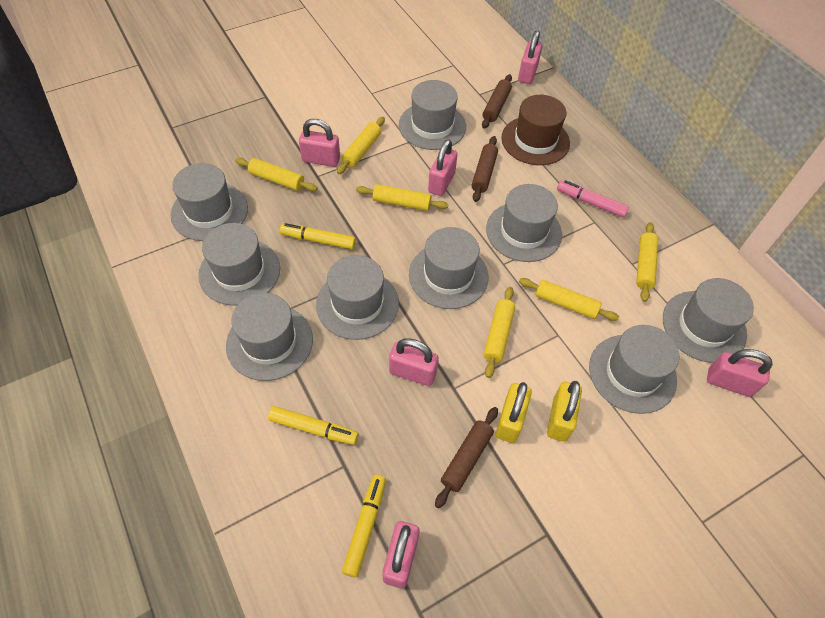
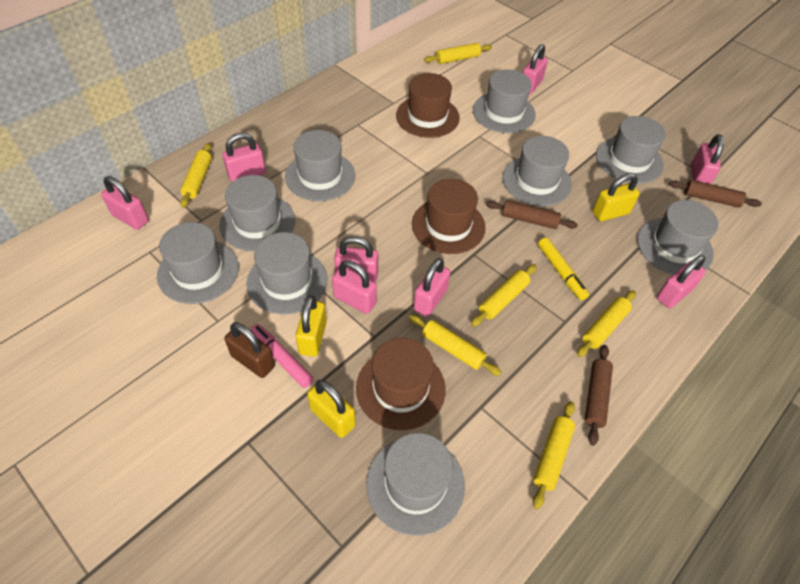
brown hat: 1 -> 3
brown padlock: 0 -> 1
pink padlock: 6 -> 8
yellow marker: 3 -> 1
yellow padlock: 2 -> 3

